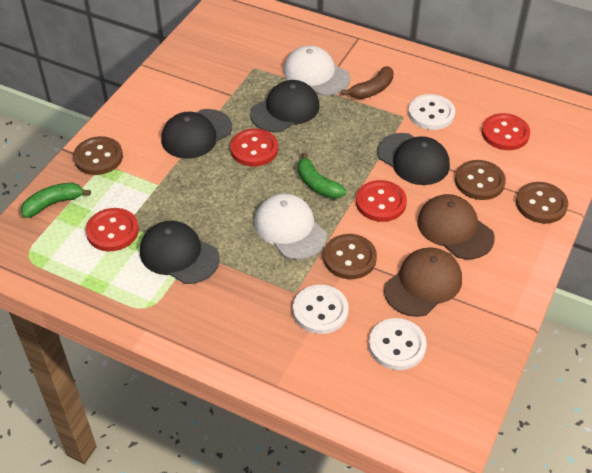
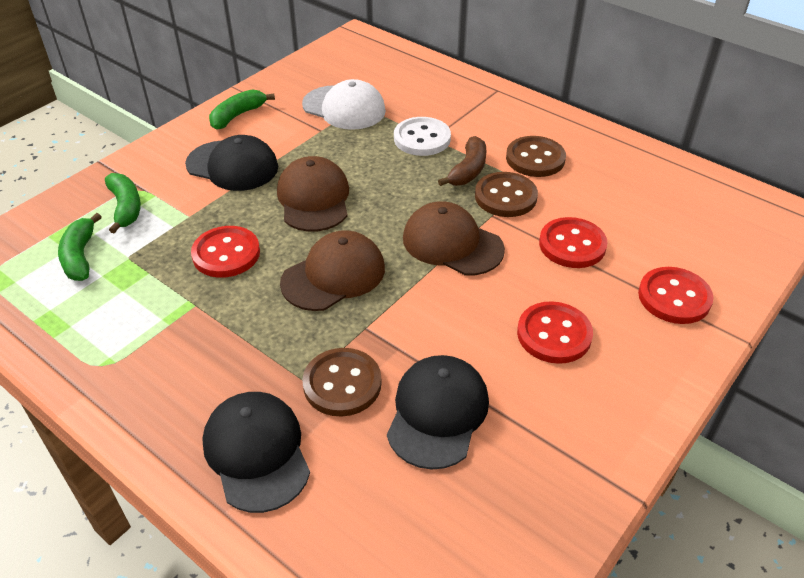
black cap: 4 -> 3
brown button: 4 -> 3
brown cap: 2 -> 3
green banana: 2 -> 3
white button: 3 -> 1
white cap: 2 -> 1

